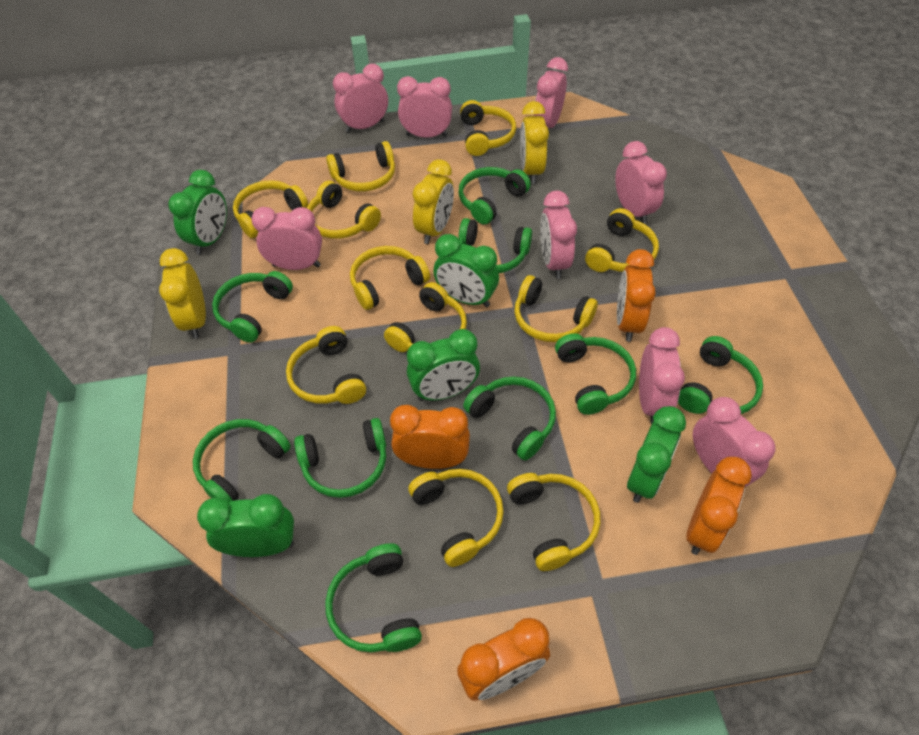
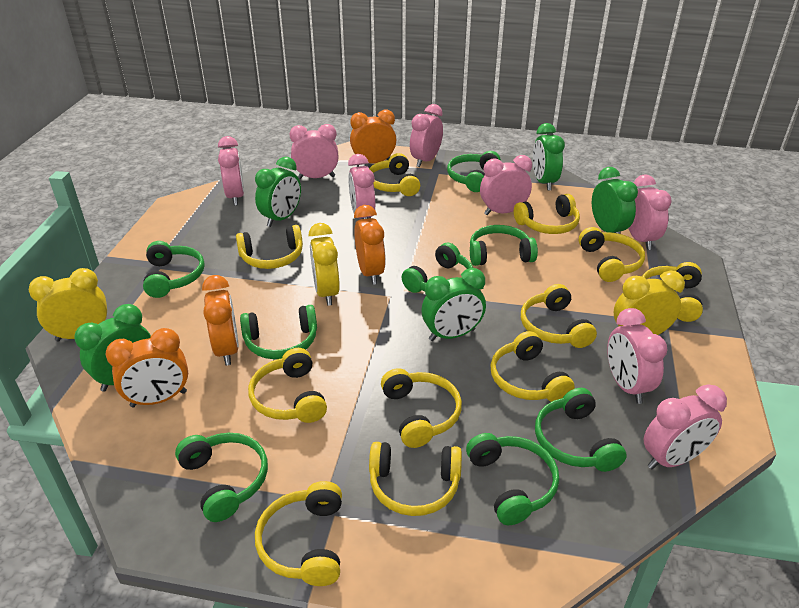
green headphones: 9 -> 8

